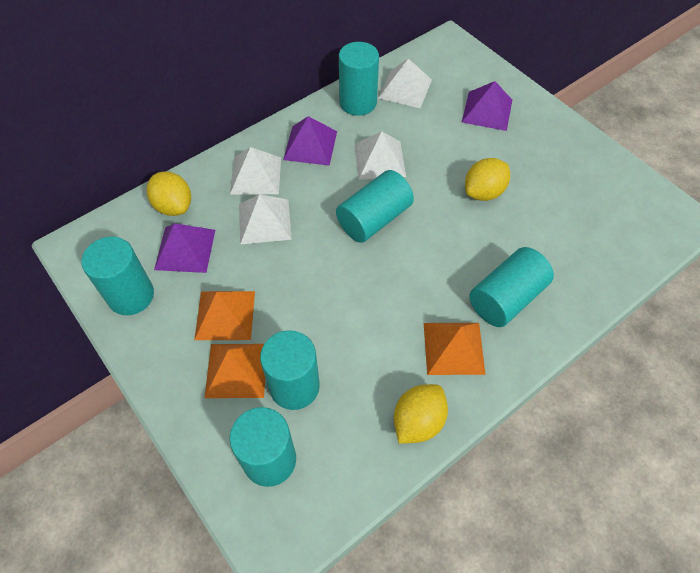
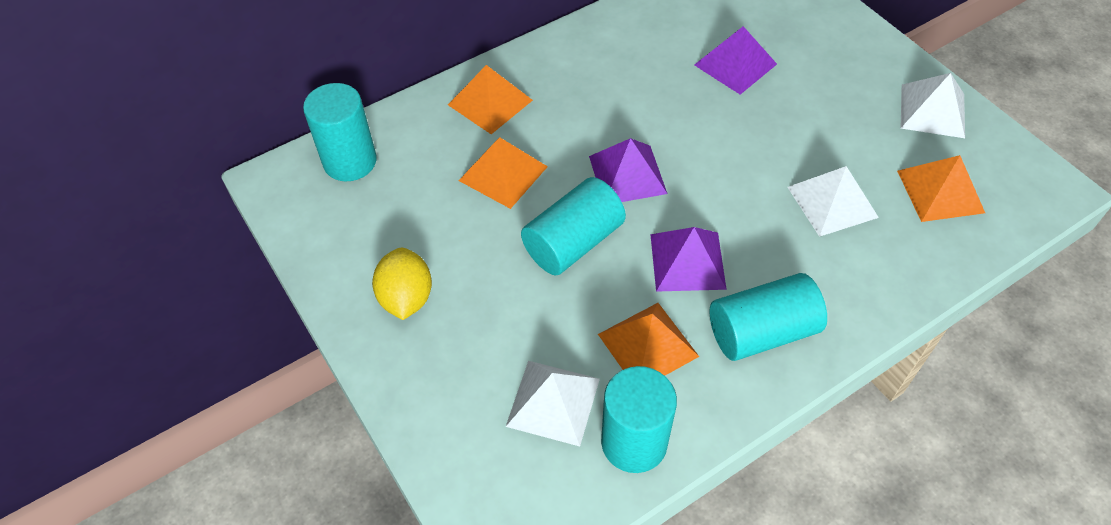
orange pyramid: 3 -> 4
turquoise cylinder: 6 -> 4
white pyramid: 4 -> 3
yellow lemon: 3 -> 1

